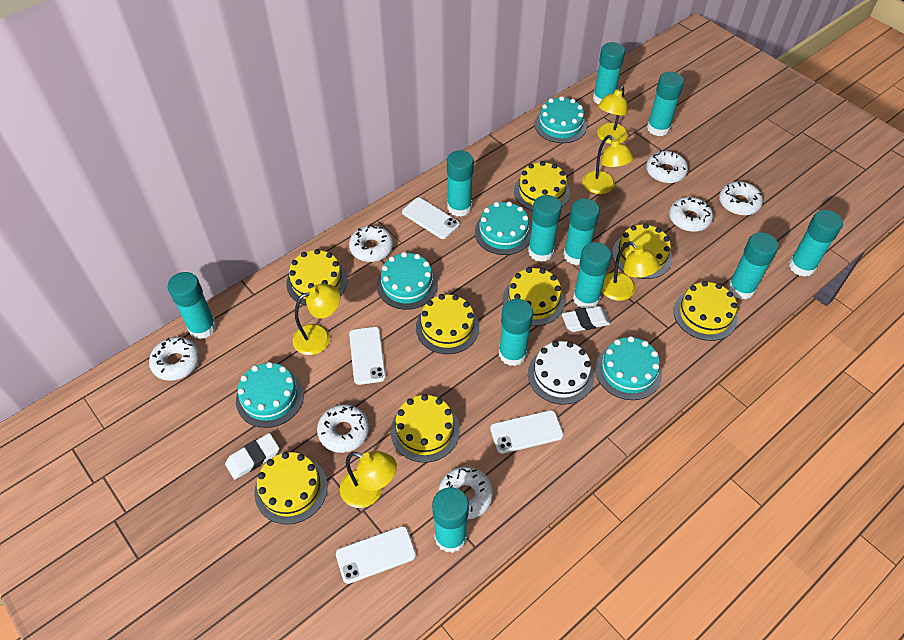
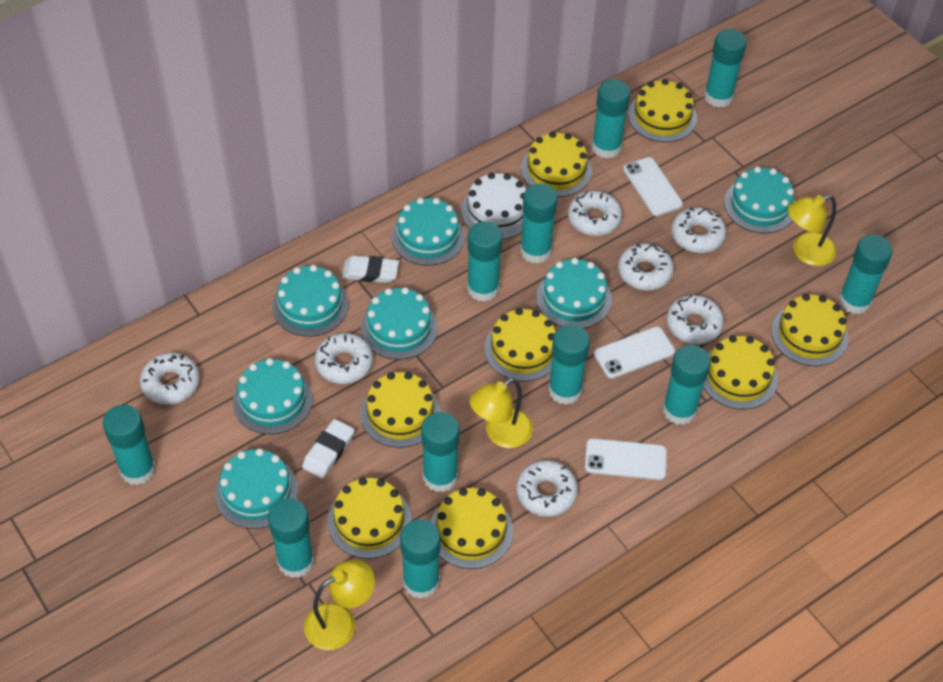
turquoise cake: 5 -> 7
white phone: 4 -> 3
yellow lamp: 5 -> 3

